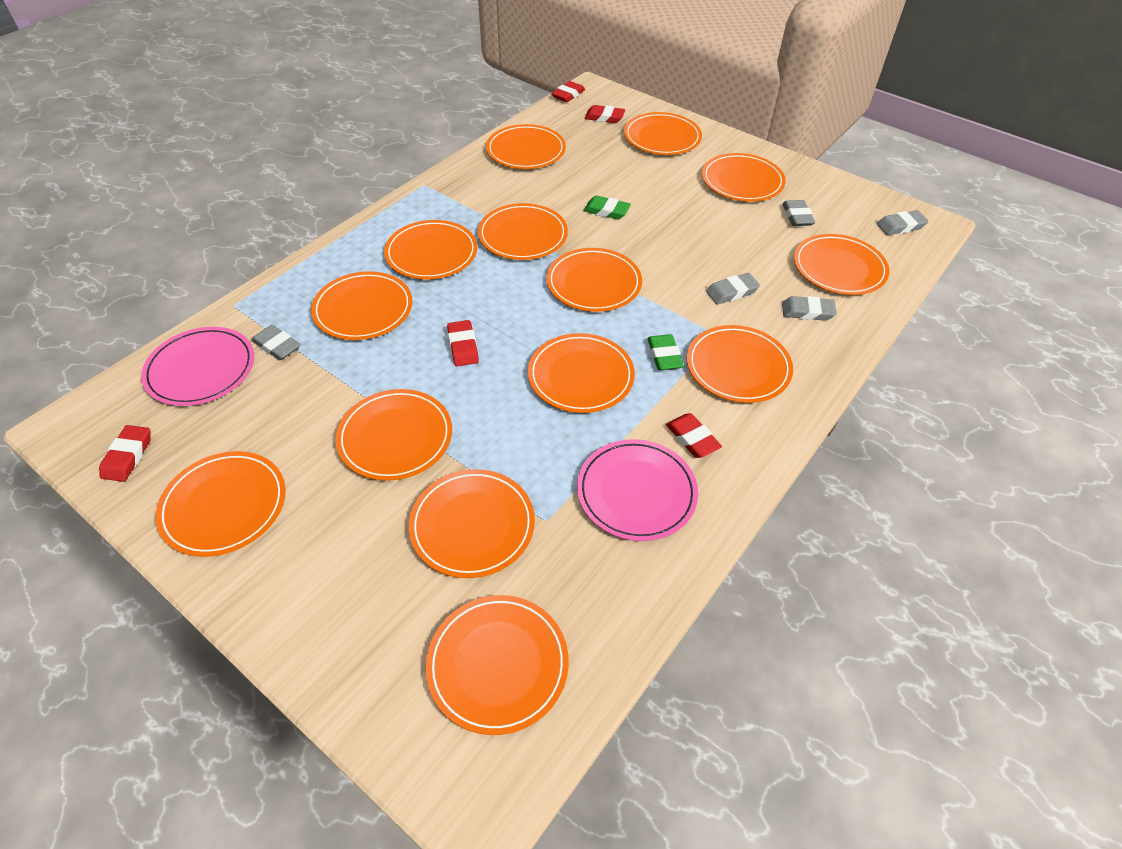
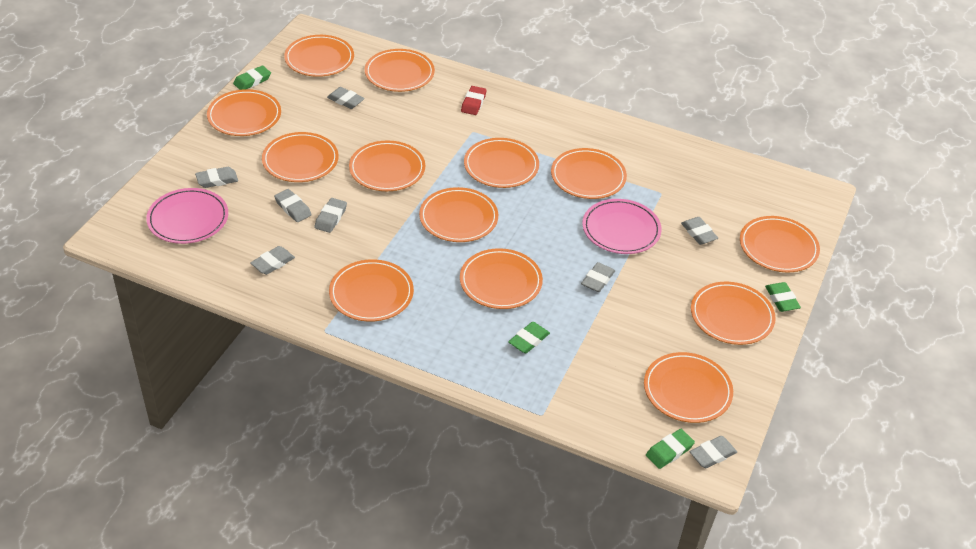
green eraser: 2 -> 4
grey eraser: 5 -> 8
orange plate: 14 -> 13
red eraser: 5 -> 1

